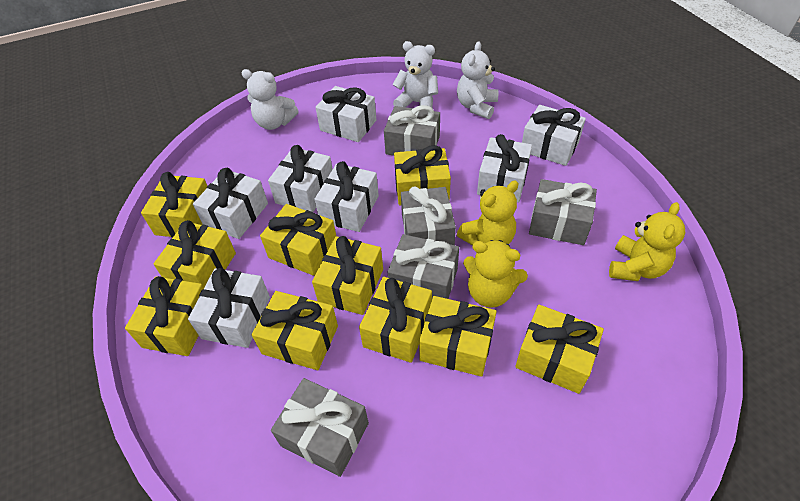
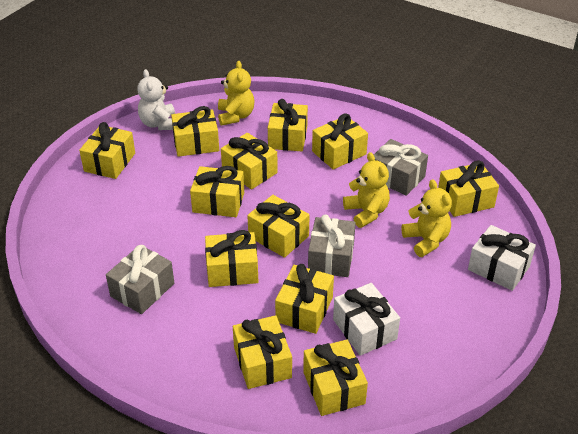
grey gift: 5 -> 3
white gift: 7 -> 2
white teddy bear: 3 -> 1
yellow gift: 10 -> 12

